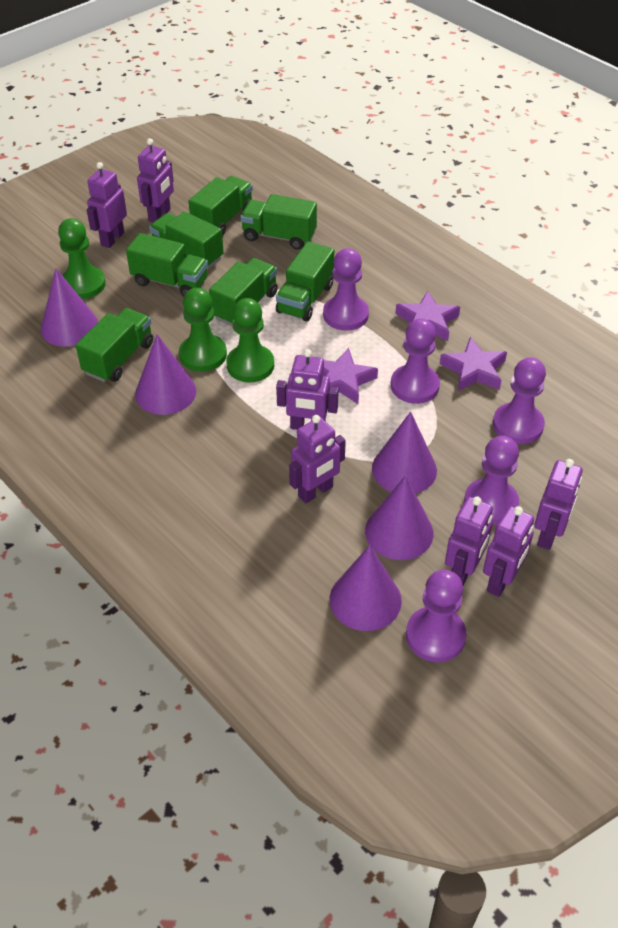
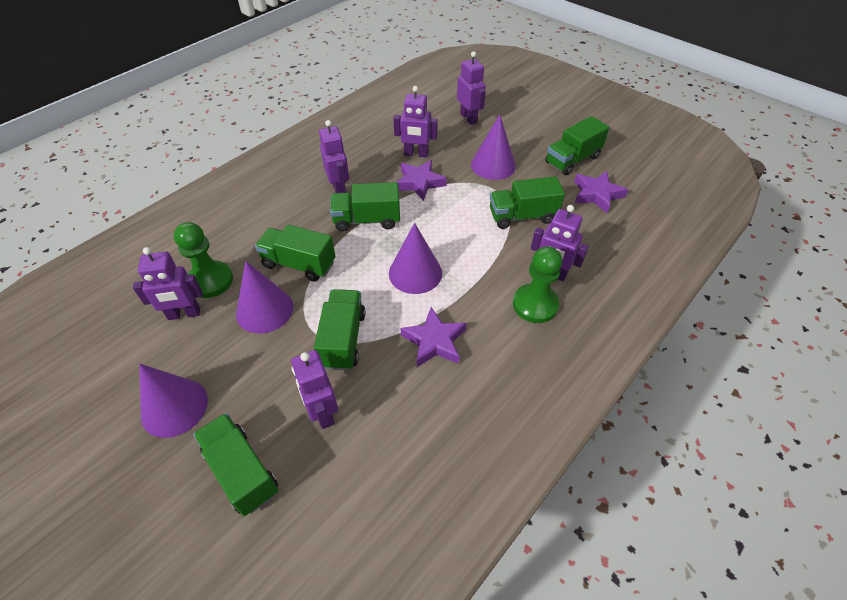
green pawn: 3 -> 2
green truck: 7 -> 6
purple cone: 5 -> 4
purple pawn: 5 -> 0
purple robot: 7 -> 6

